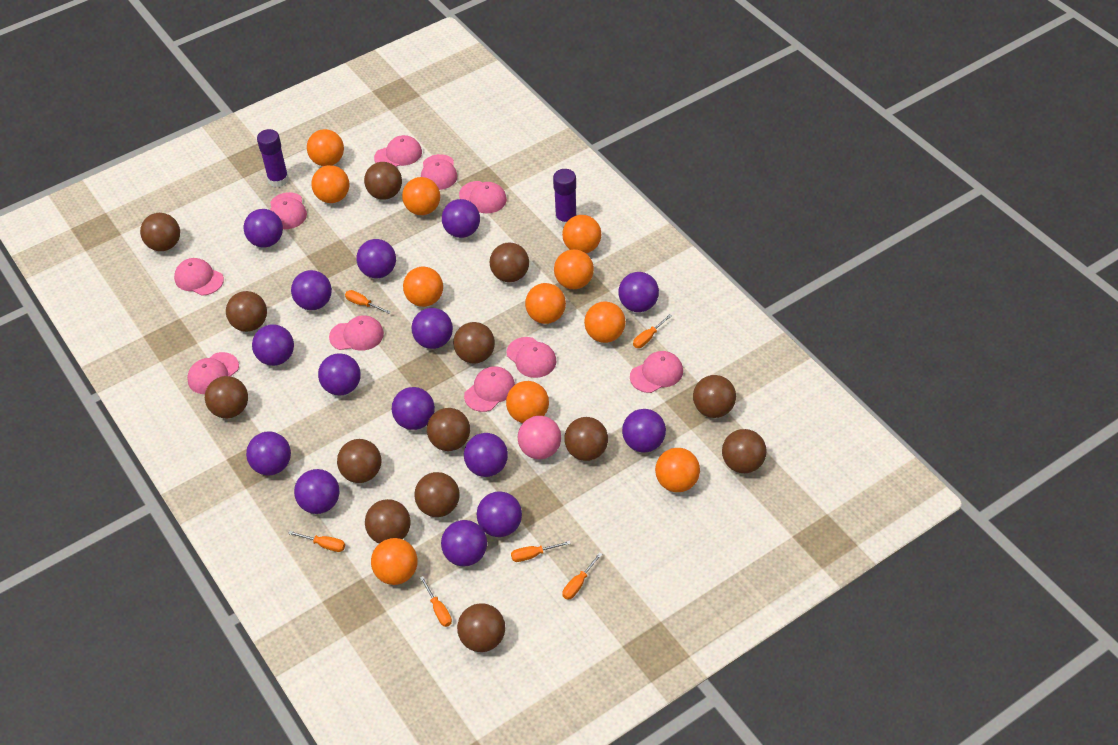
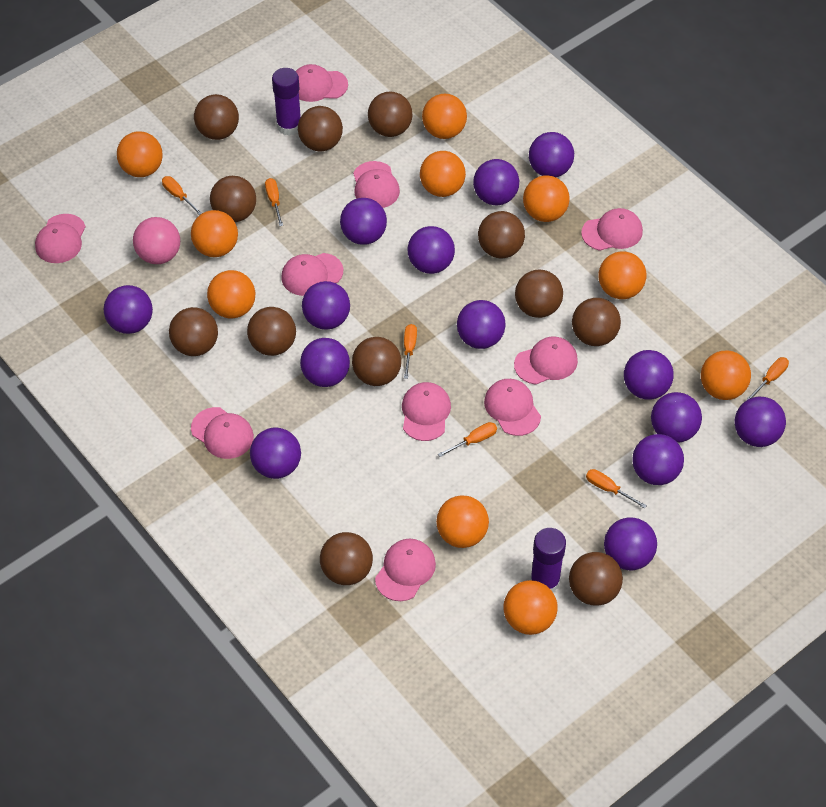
brown ball: 14 -> 12
orange ball: 11 -> 10
purple ball: 15 -> 14

